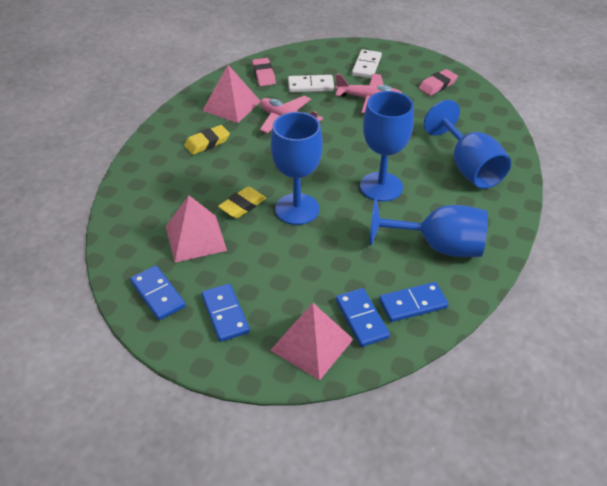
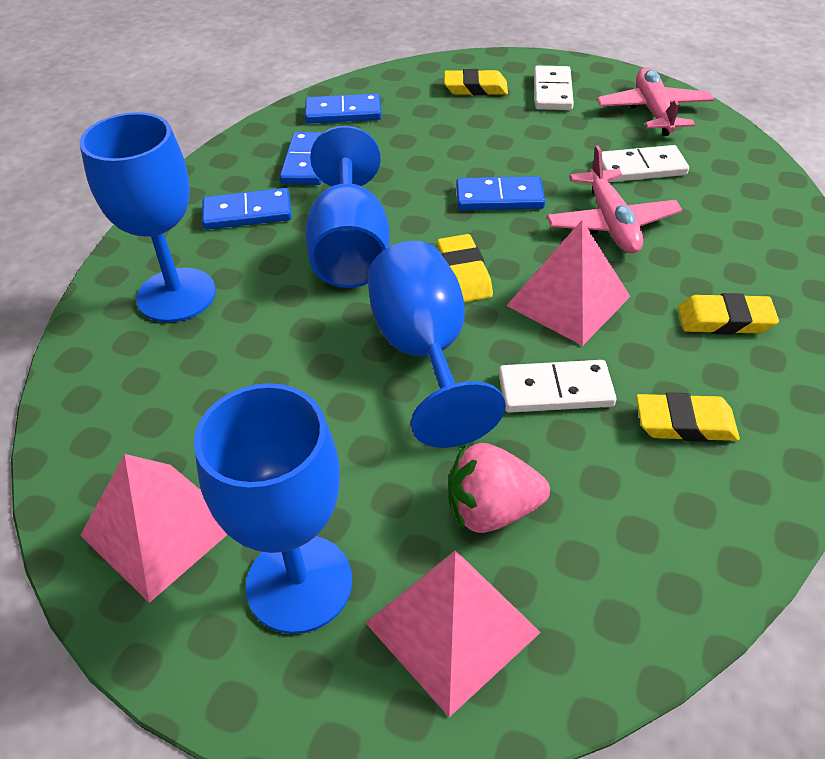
pink eraser: 2 -> 0
pink strawberry: 0 -> 1
white domino: 2 -> 3
yellow eraser: 2 -> 4

